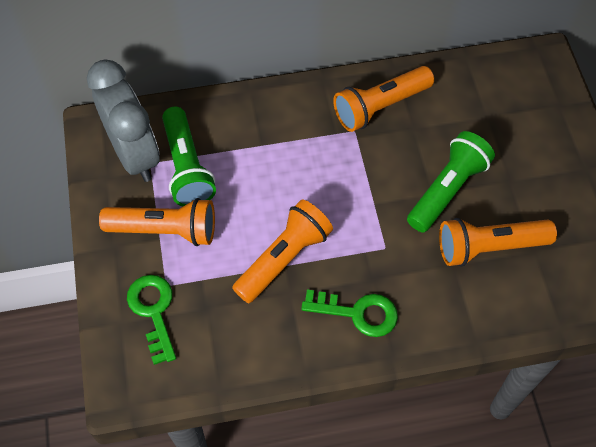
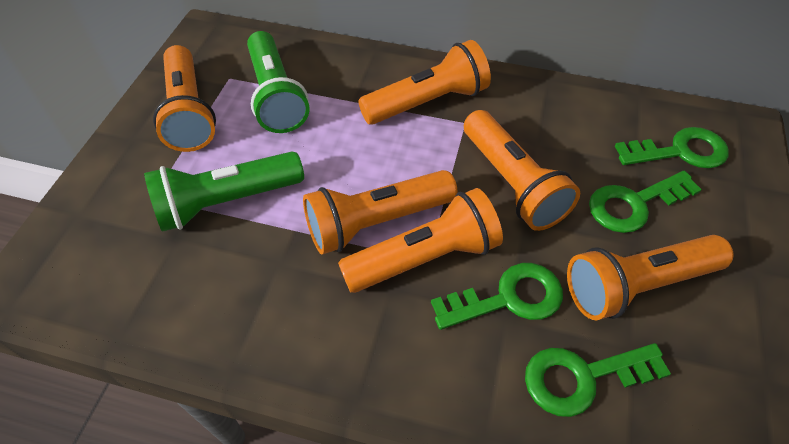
green key: 2 -> 4
grey clock: 1 -> 0
orange flashlight: 4 -> 6

